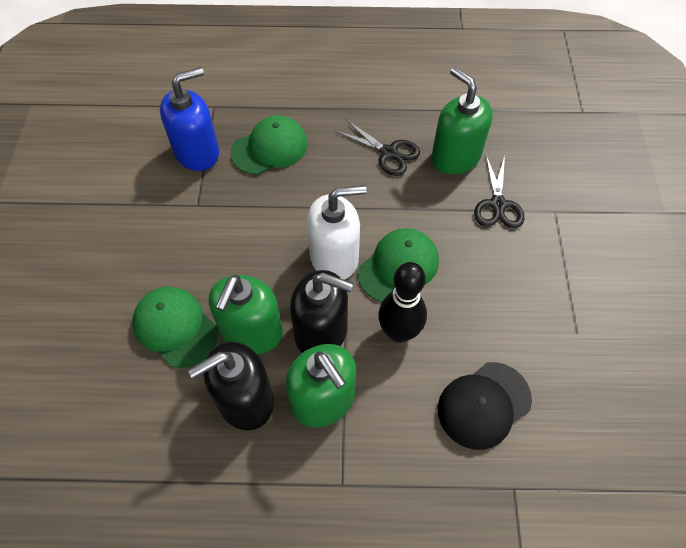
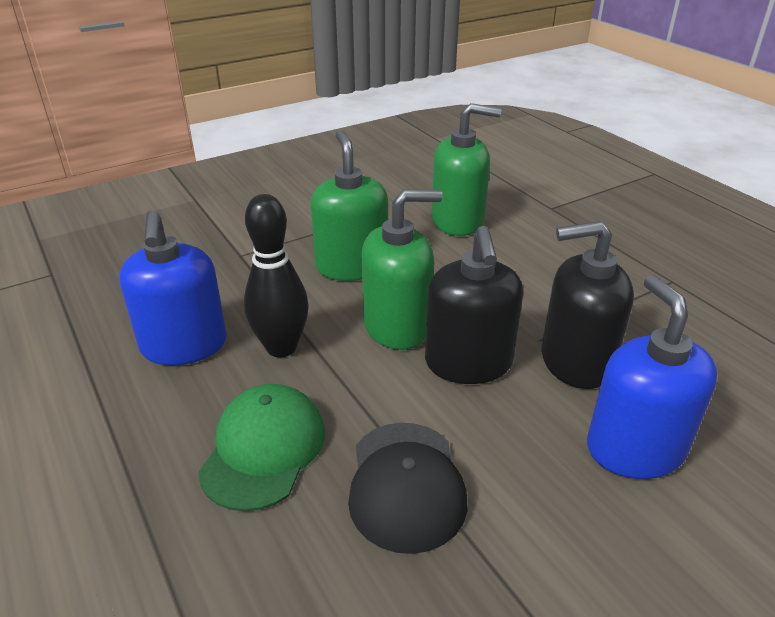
black scissors: 2 -> 0
blue soap dispenser: 1 -> 2
green cap: 3 -> 1
white soap dispenser: 1 -> 0

